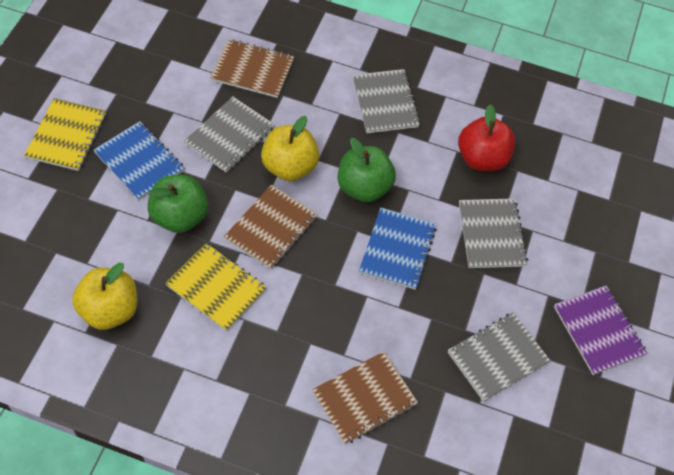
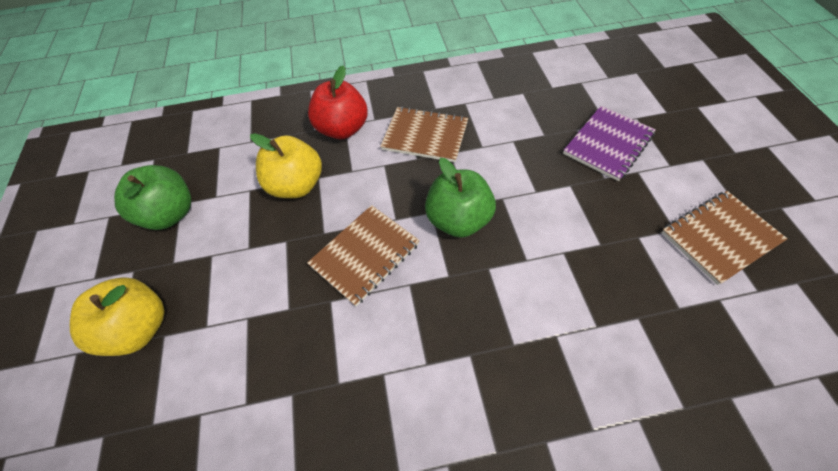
blue notebook: 2 -> 0
grey notebook: 4 -> 0
yellow notebook: 2 -> 0

